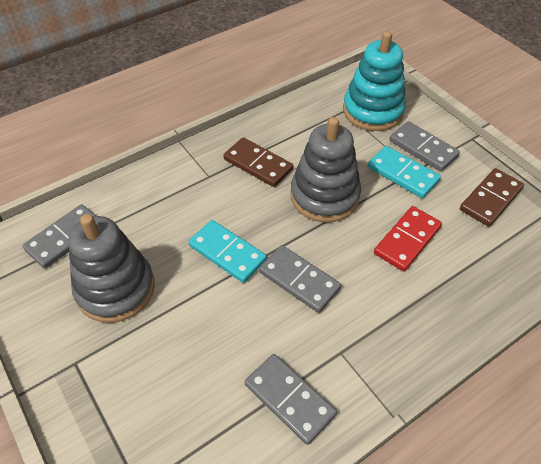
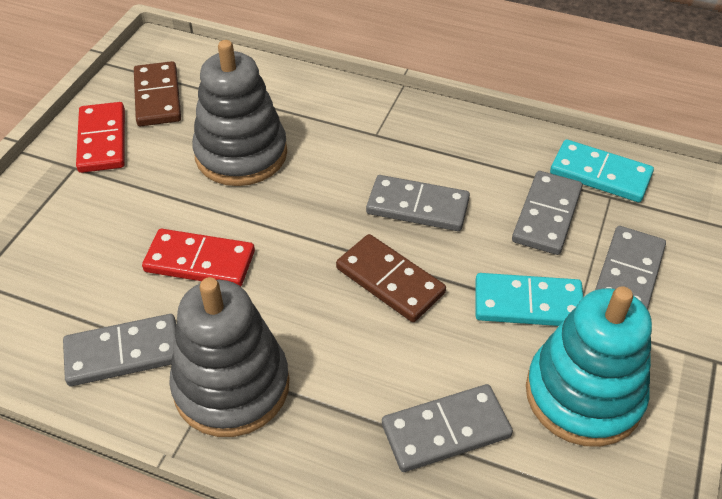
grey domino: 4 -> 5
red domino: 1 -> 2

